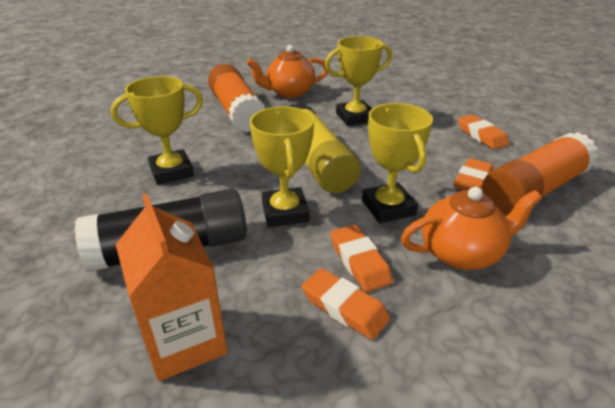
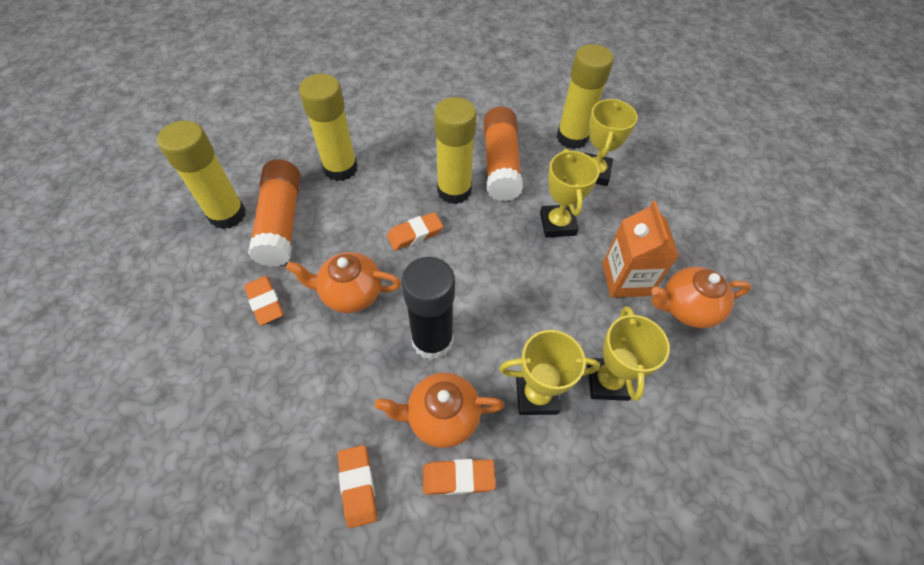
orange teapot: 2 -> 3
yellow glue stick: 1 -> 4

